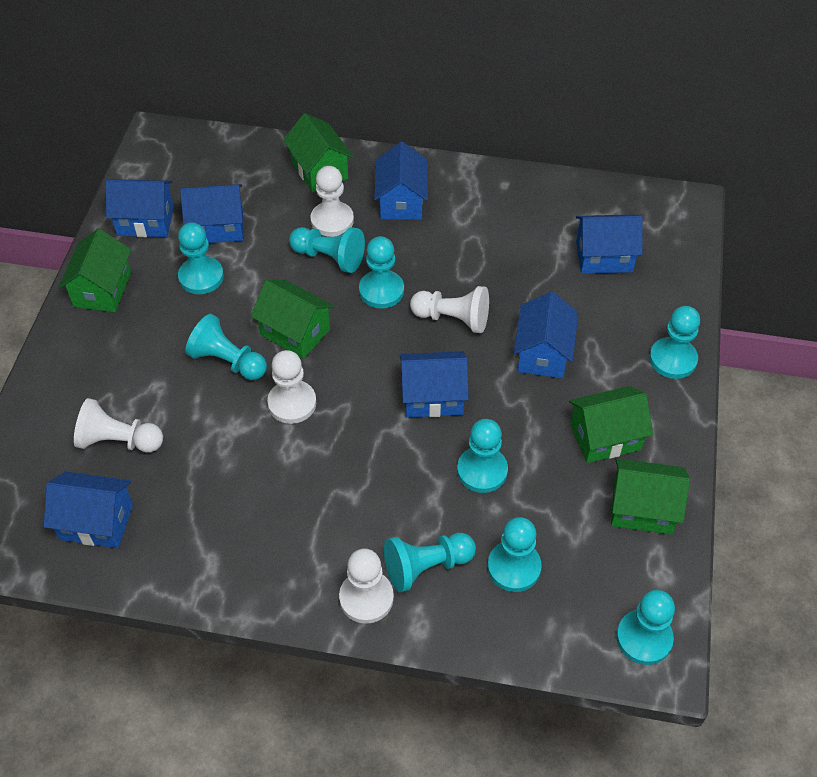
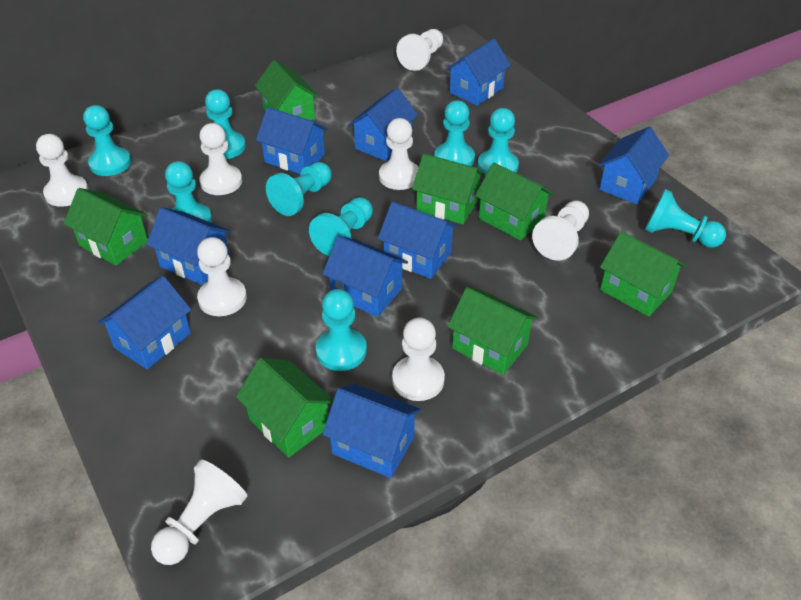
blue house: 7 -> 9
green house: 5 -> 7
white pawn: 5 -> 8

